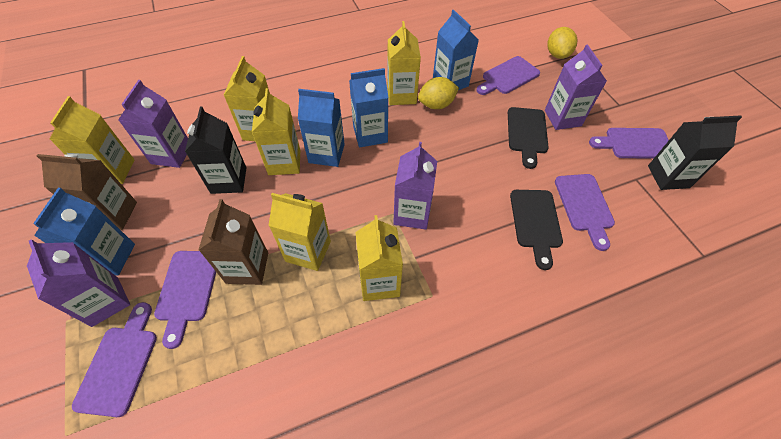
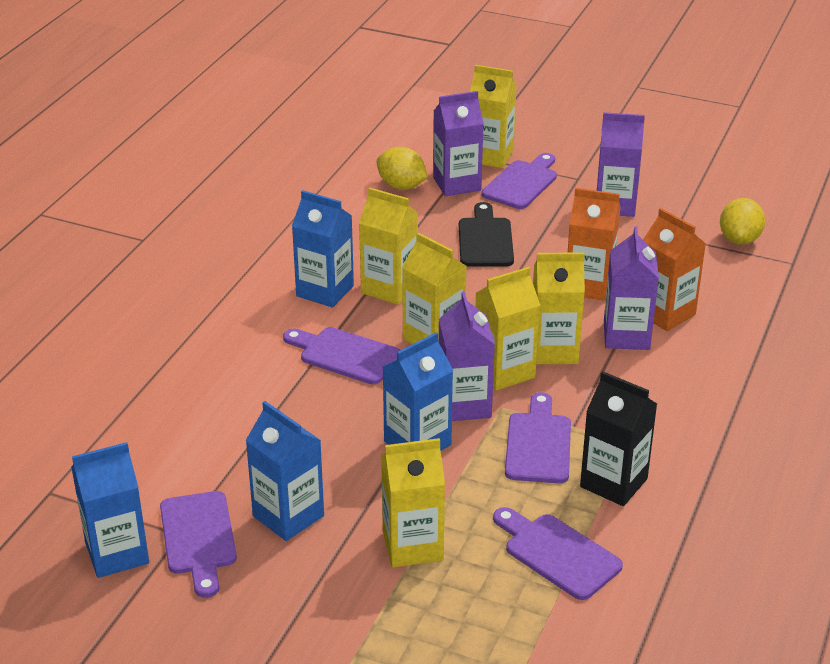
black carton: 2 -> 1
black cutting board: 2 -> 1
brown carton: 2 -> 0
orange carton: 0 -> 2

